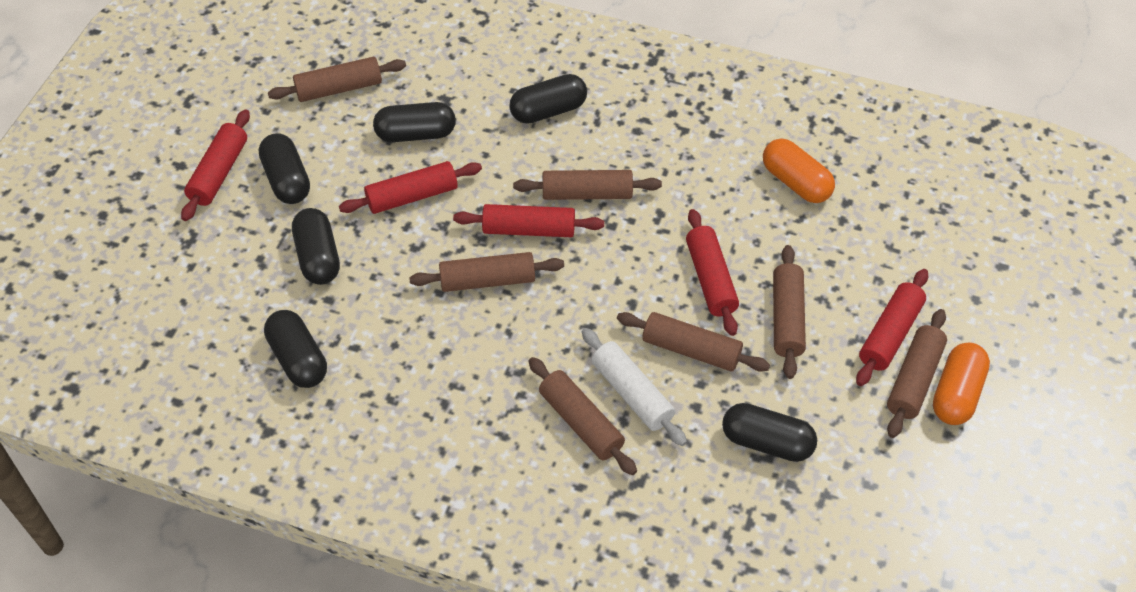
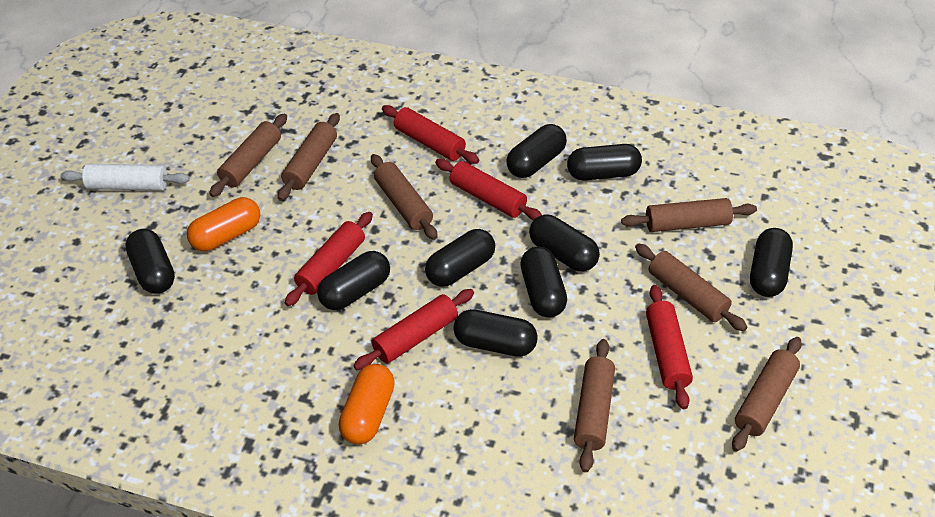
black capsule: 6 -> 9

